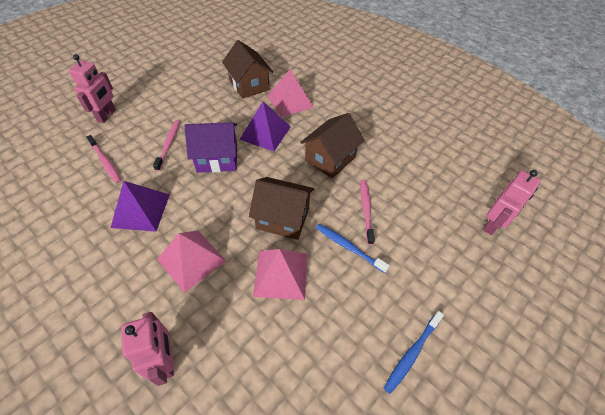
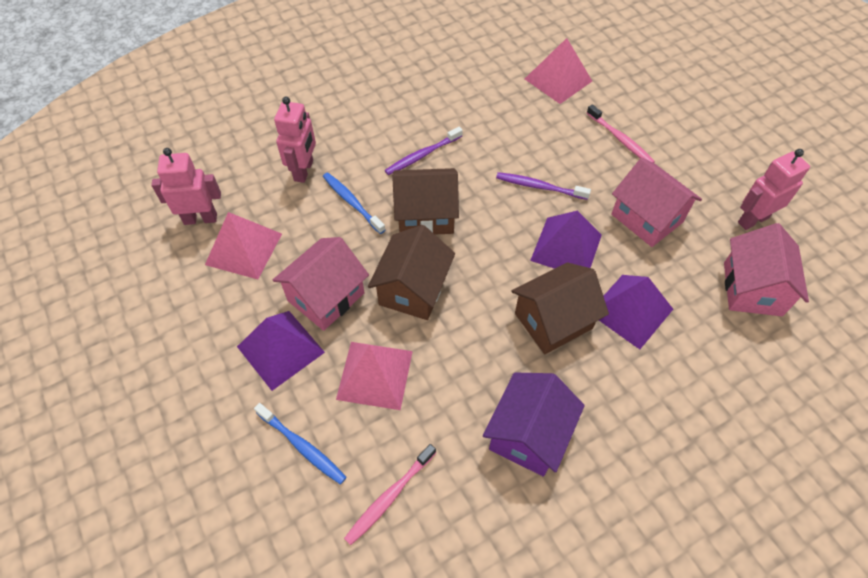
pink house: 0 -> 3
pink toothbrush: 3 -> 2
purple pyramid: 2 -> 3
purple toothbrush: 0 -> 2

